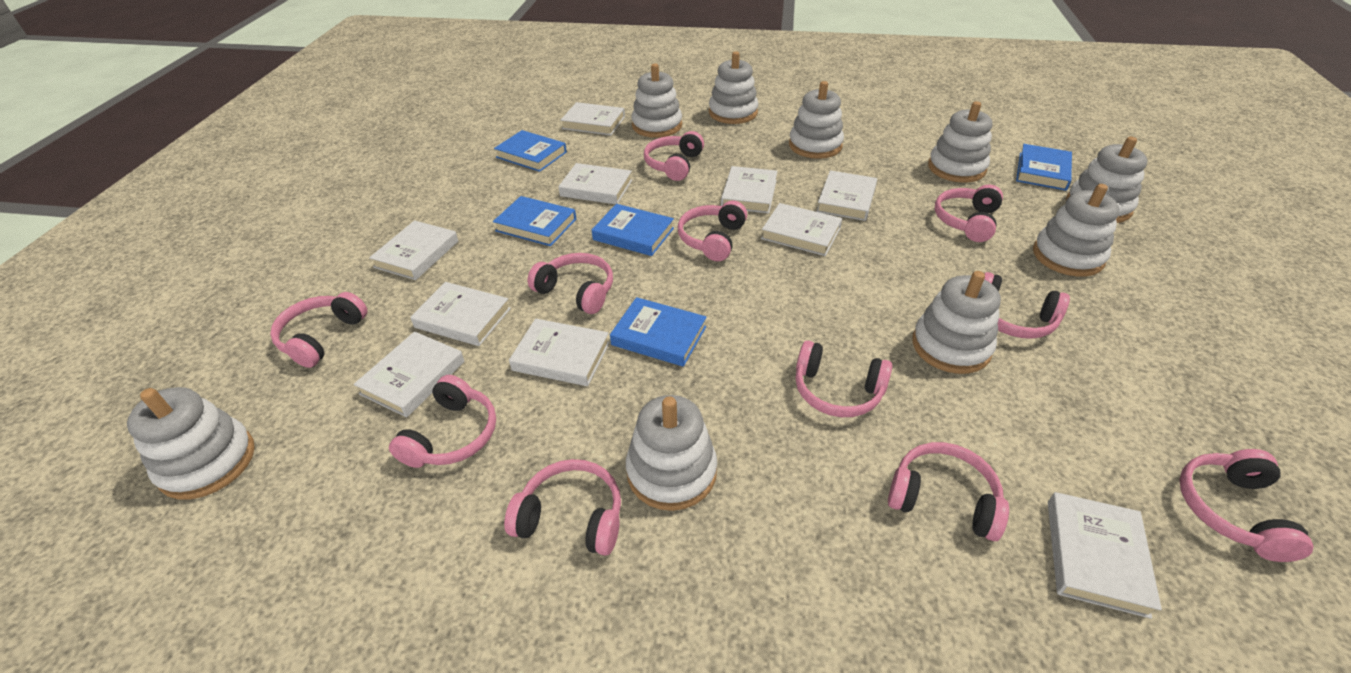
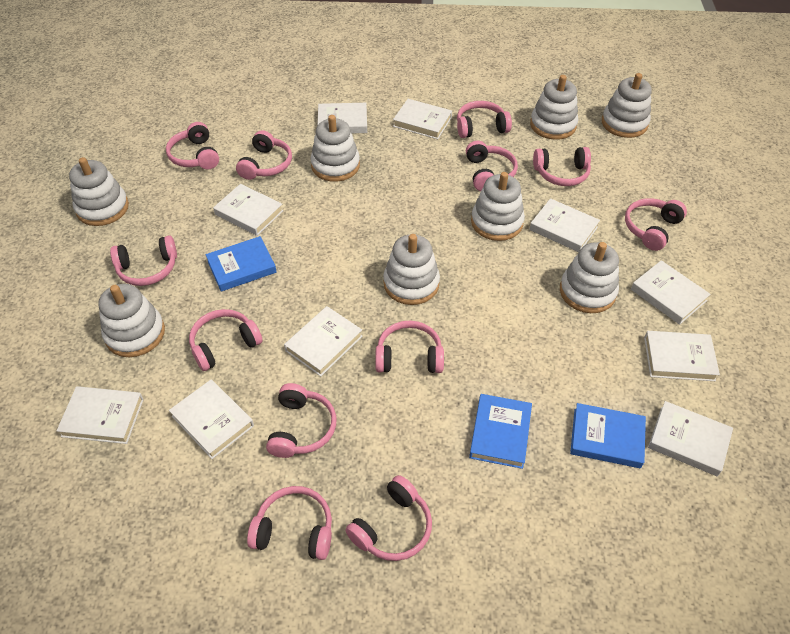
blue book: 5 -> 3
pink headphones: 11 -> 12
white stacking toy: 9 -> 8

